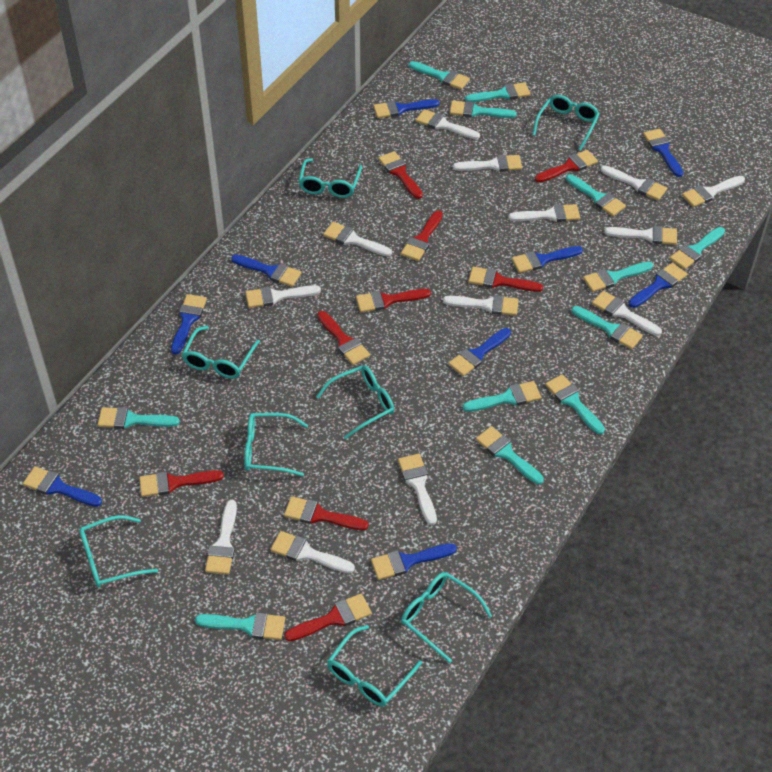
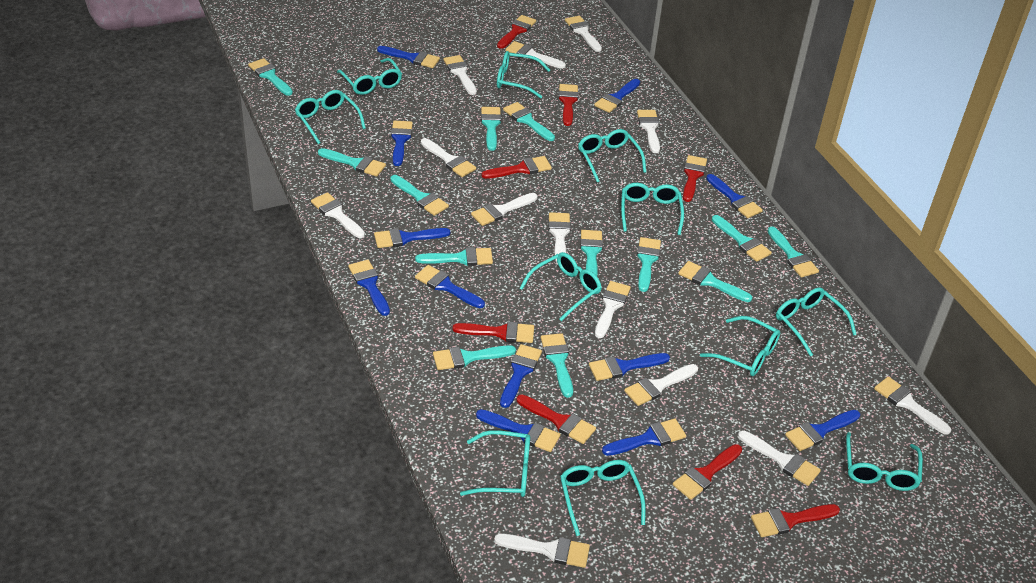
blue brush: 9 -> 12
red brush: 9 -> 8
turquoise brush: 12 -> 13
turquoise glasses: 8 -> 11

